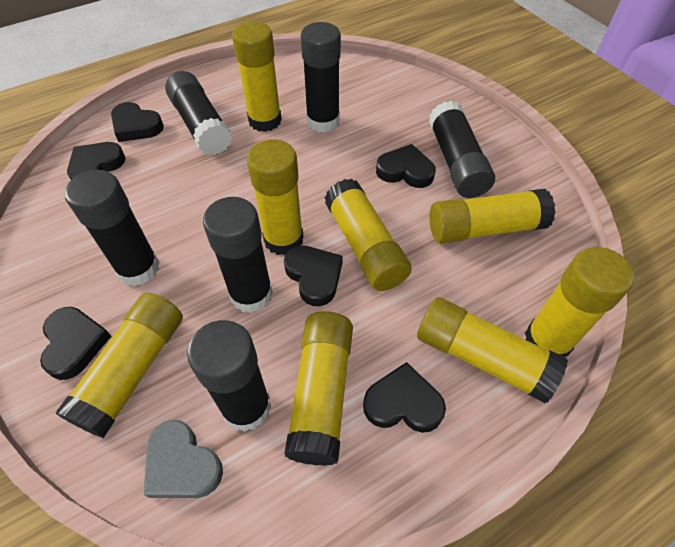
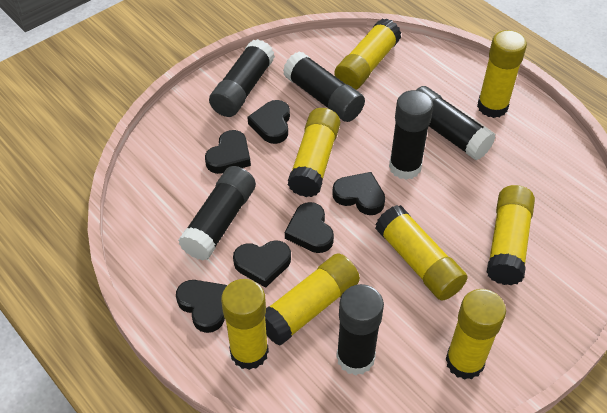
grey heart: 1 -> 0

